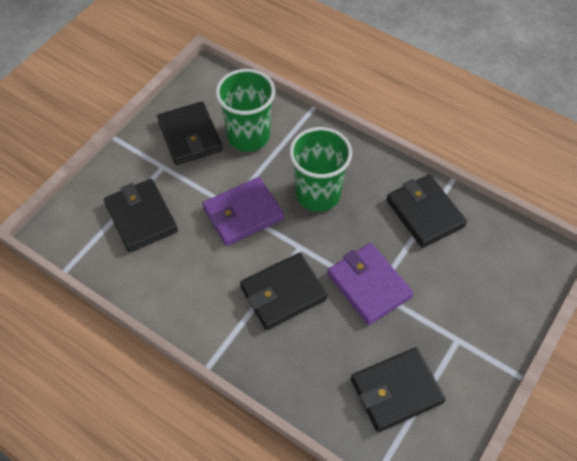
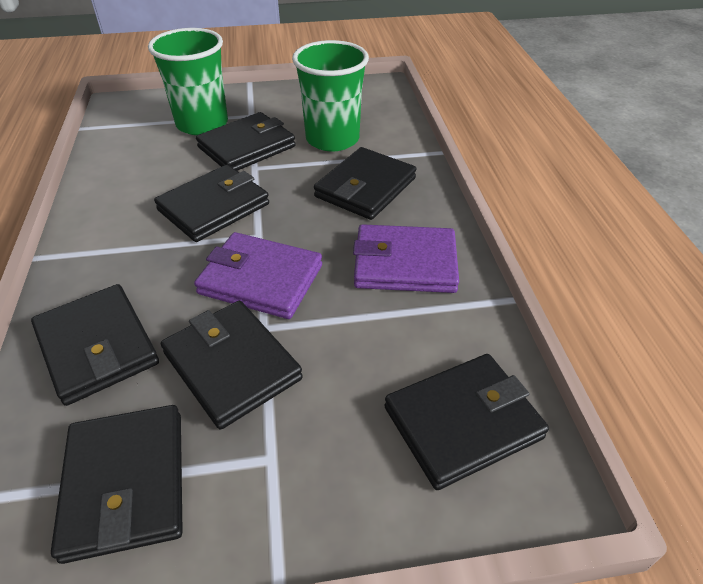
black wallet: 5 -> 7

